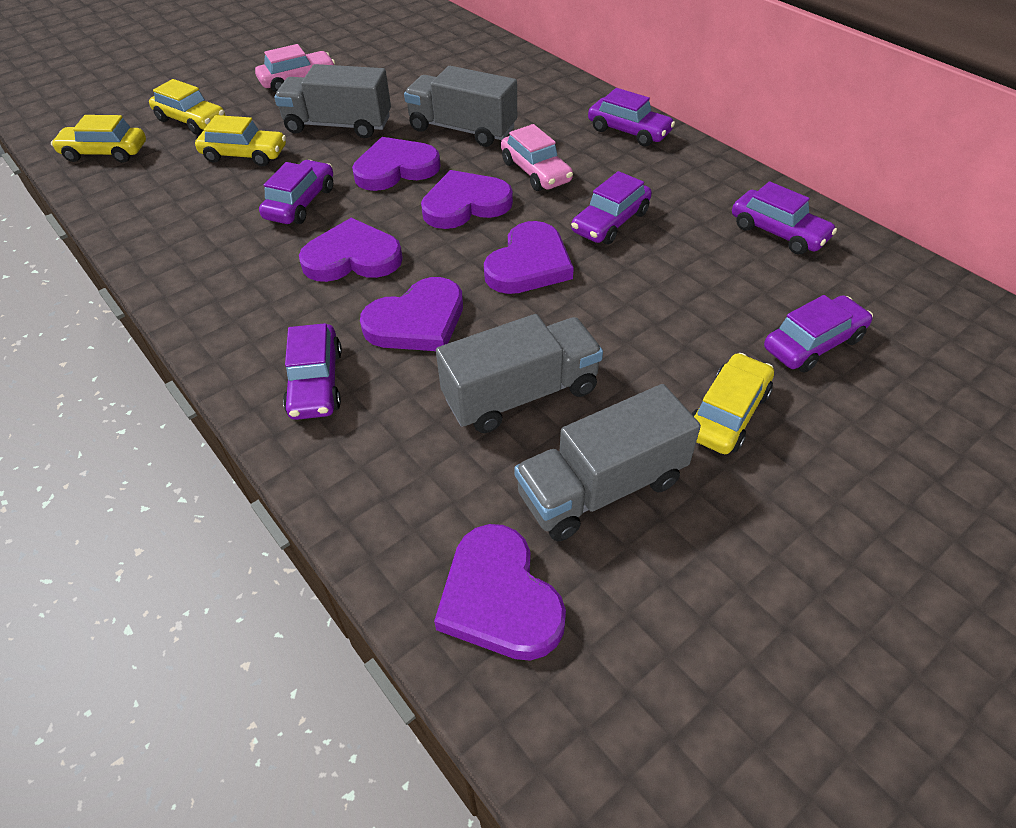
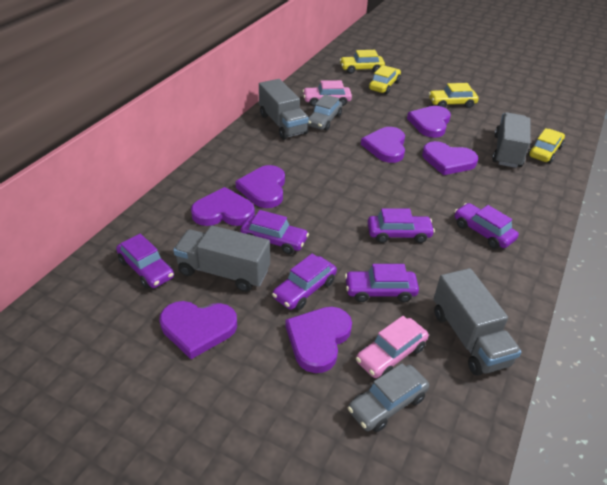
grey car: 0 -> 2
purple heart: 6 -> 7

